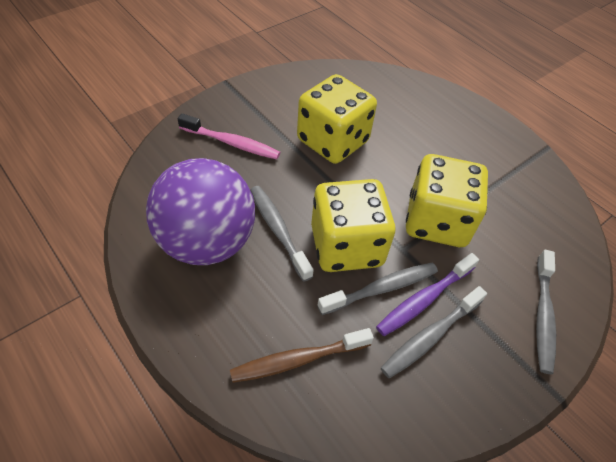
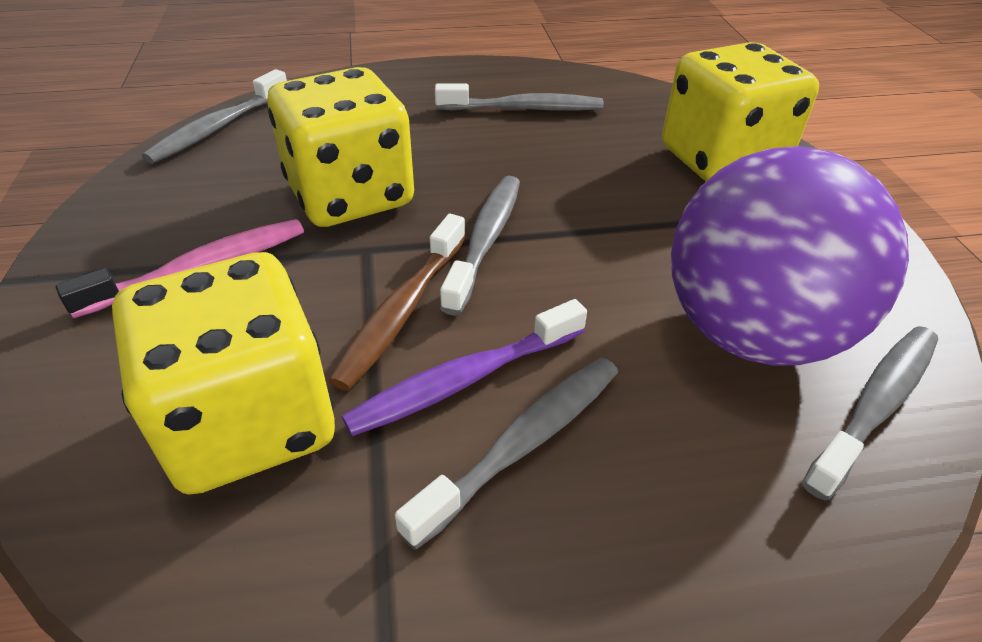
grey toothbrush: 4 -> 5

